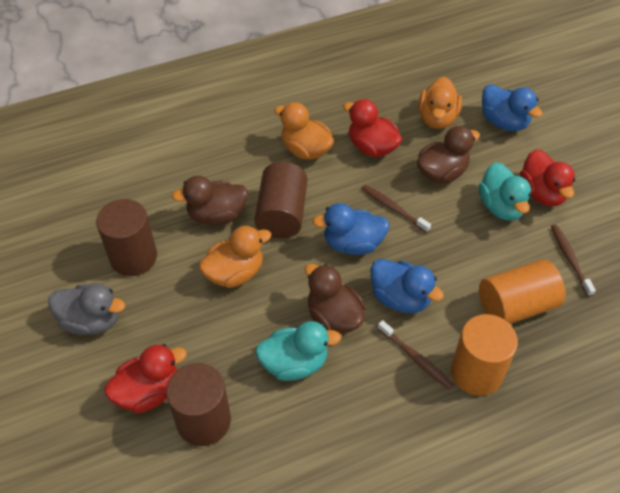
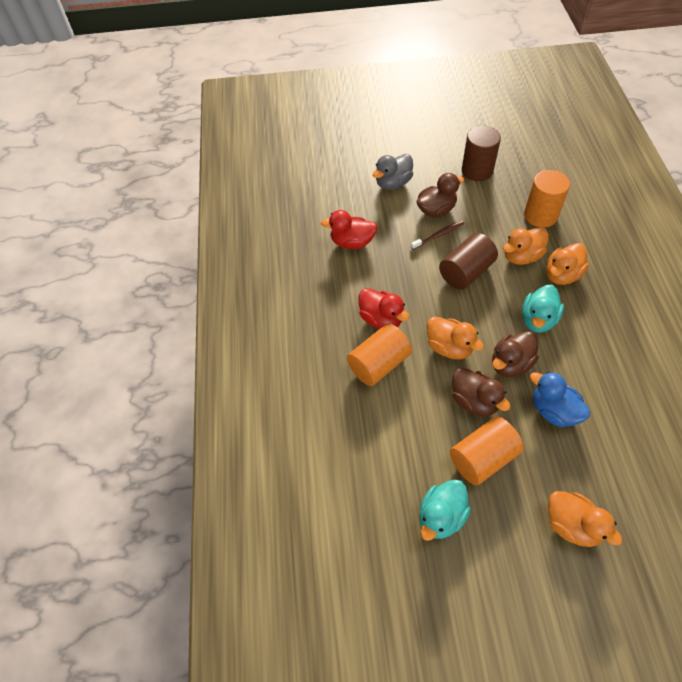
blue duck: 3 -> 1
brown cylinder: 3 -> 2
brown toothbrush: 3 -> 1
orange cylinder: 2 -> 3
orange duck: 3 -> 4
red duck: 3 -> 2

